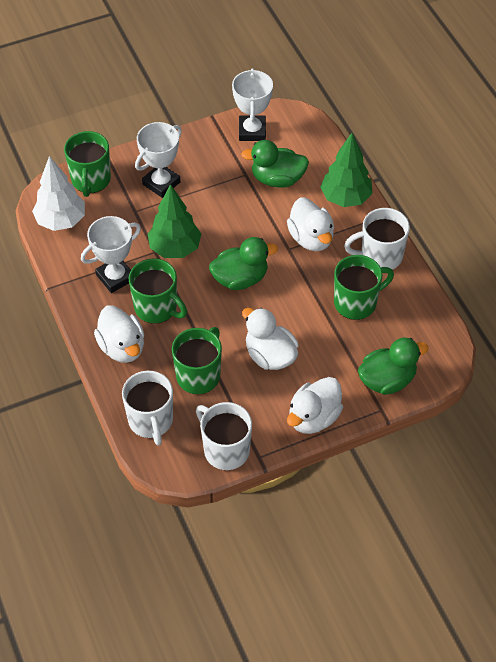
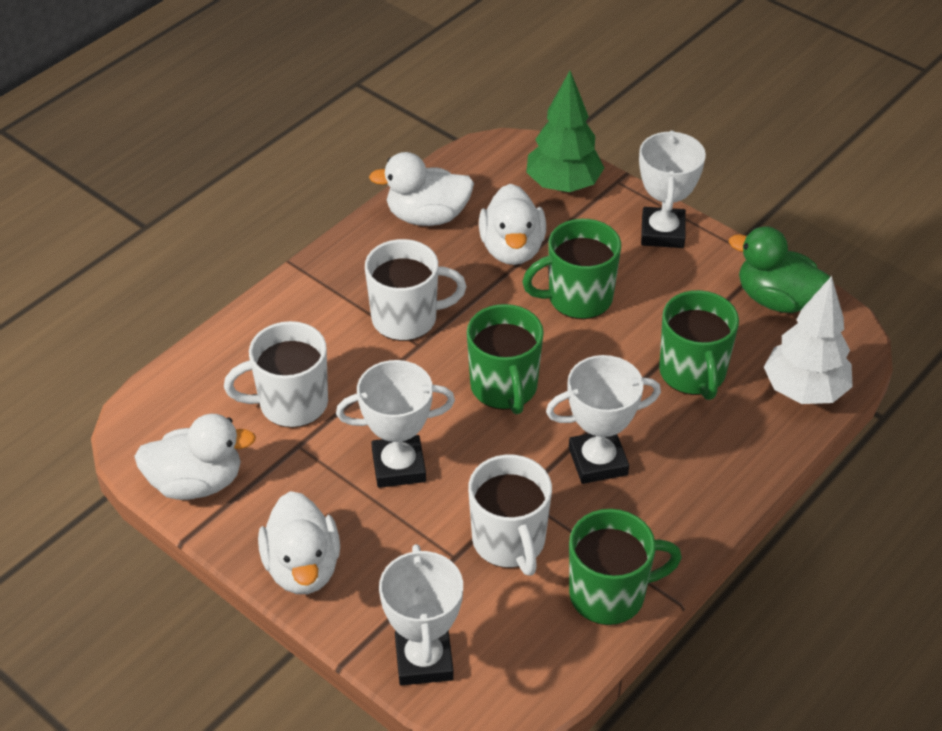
green duck: 3 -> 1
green tree: 2 -> 1
white trophy: 3 -> 4

